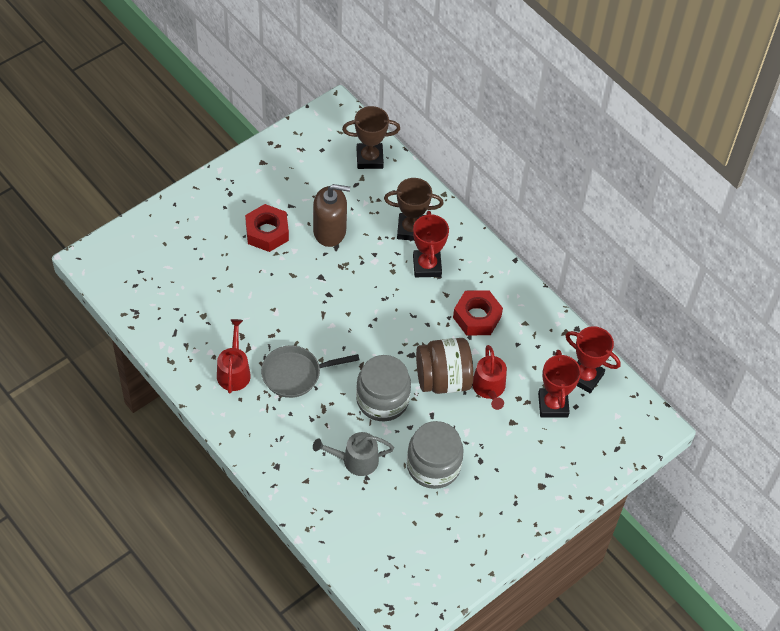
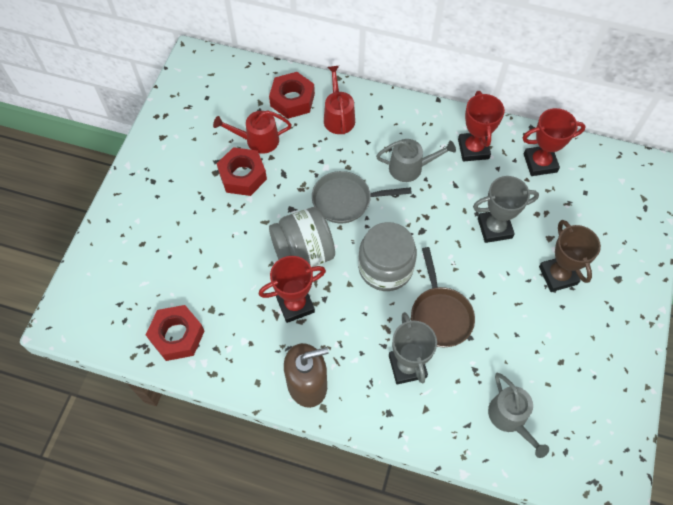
brown jar: 1 -> 0
brown pan: 0 -> 1
brown trophy: 2 -> 1
grey trophy: 0 -> 2
grey watering can: 1 -> 2
red nut: 2 -> 3

